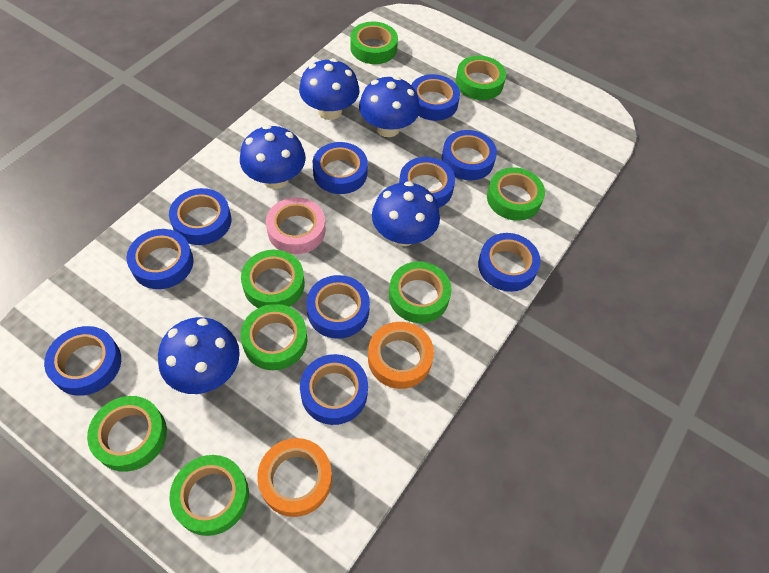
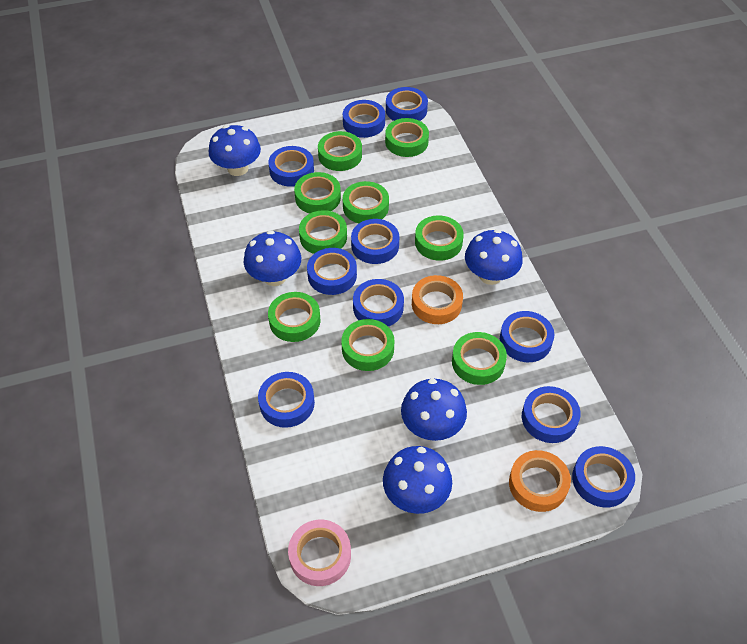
green tape: 8 -> 9

